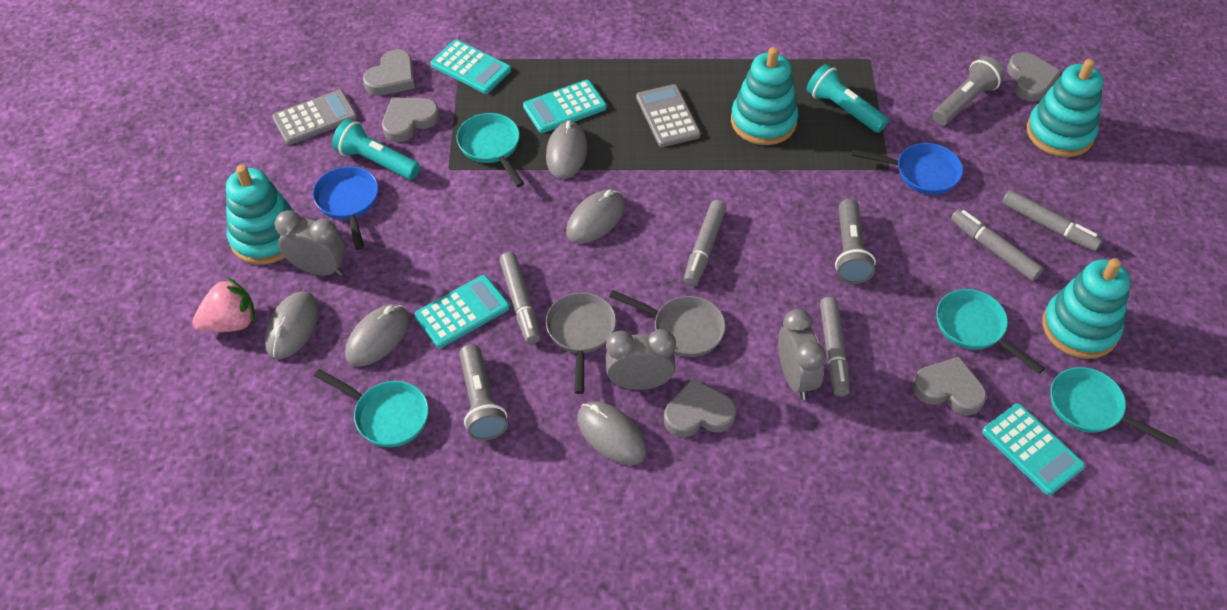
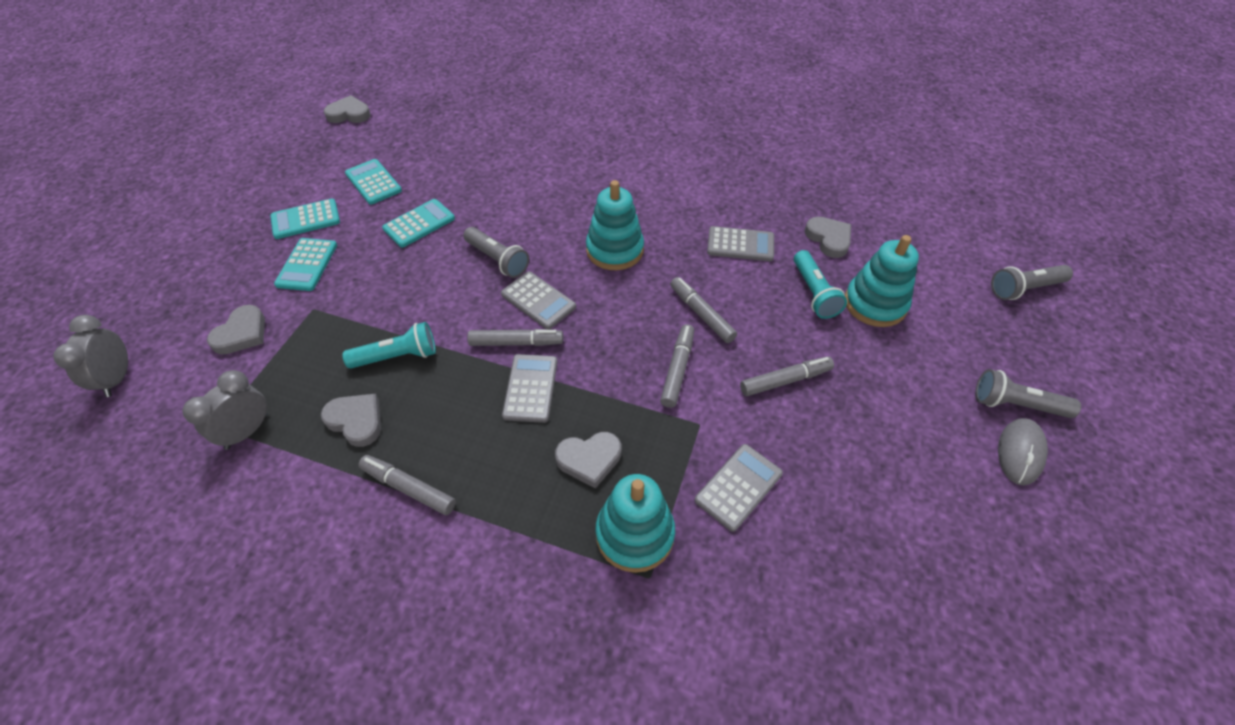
blue pan: 2 -> 0
grey calculator: 2 -> 4
grey clock: 3 -> 2
grey mouse: 5 -> 1
grey pan: 2 -> 0
pink strawberry: 1 -> 0
turquoise pan: 4 -> 0
turquoise stacking toy: 4 -> 3

